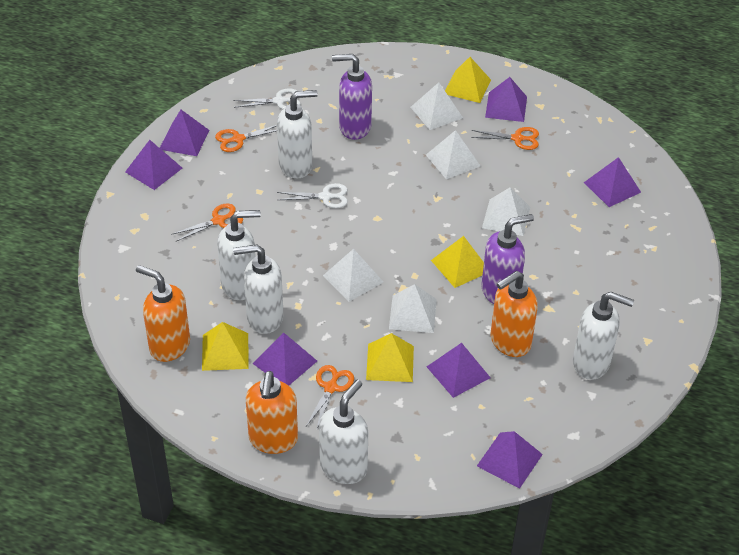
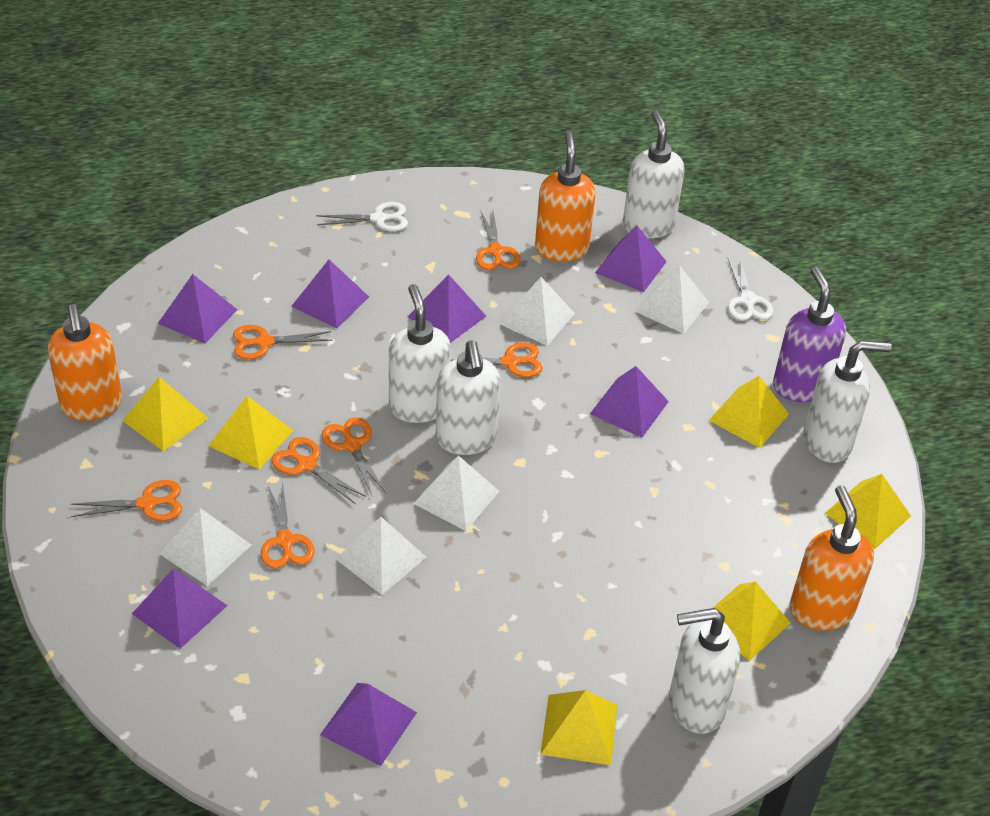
orange scissors: 4 -> 7
purple soap dispenser: 2 -> 1
yellow pyramid: 4 -> 6

